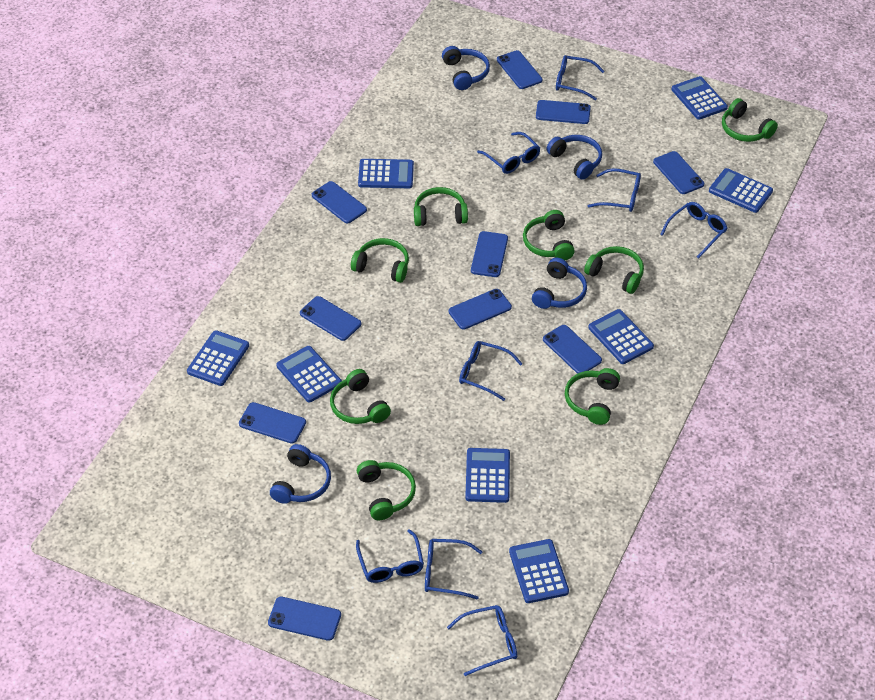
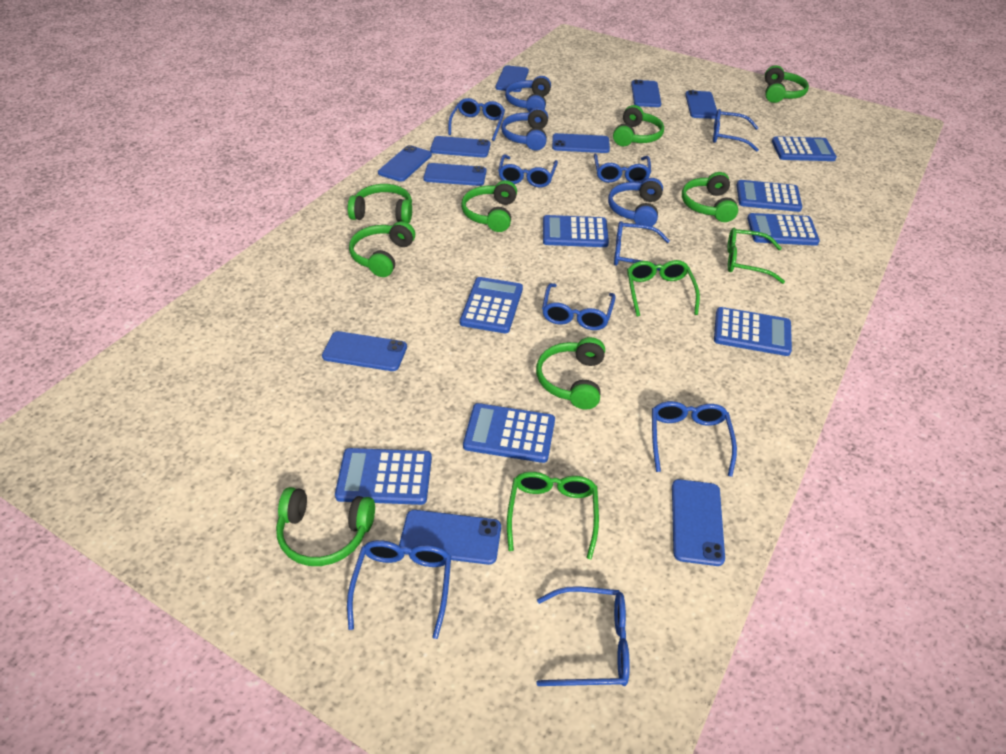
blue glasses: 8 -> 9
blue headphones: 4 -> 3
green glasses: 0 -> 3

